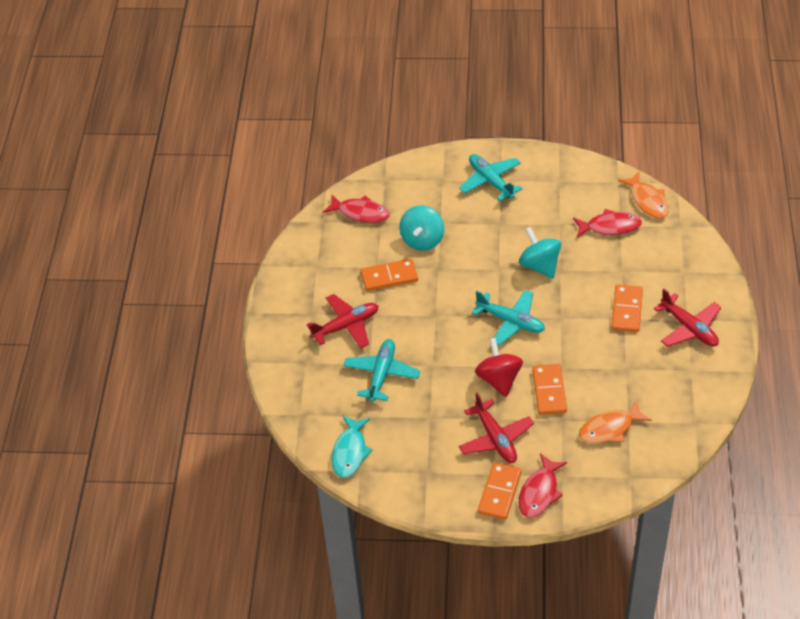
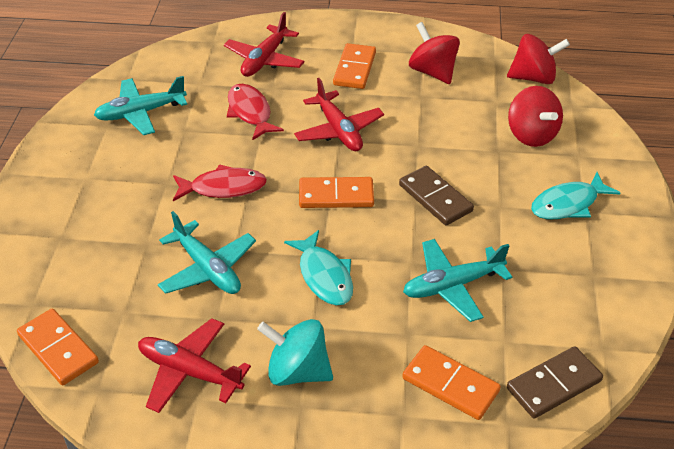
brown domino: 0 -> 2
orange fish: 2 -> 0
red fish: 3 -> 2
red spinning top: 1 -> 3
turquoise fish: 1 -> 2
turquoise spinning top: 2 -> 1

